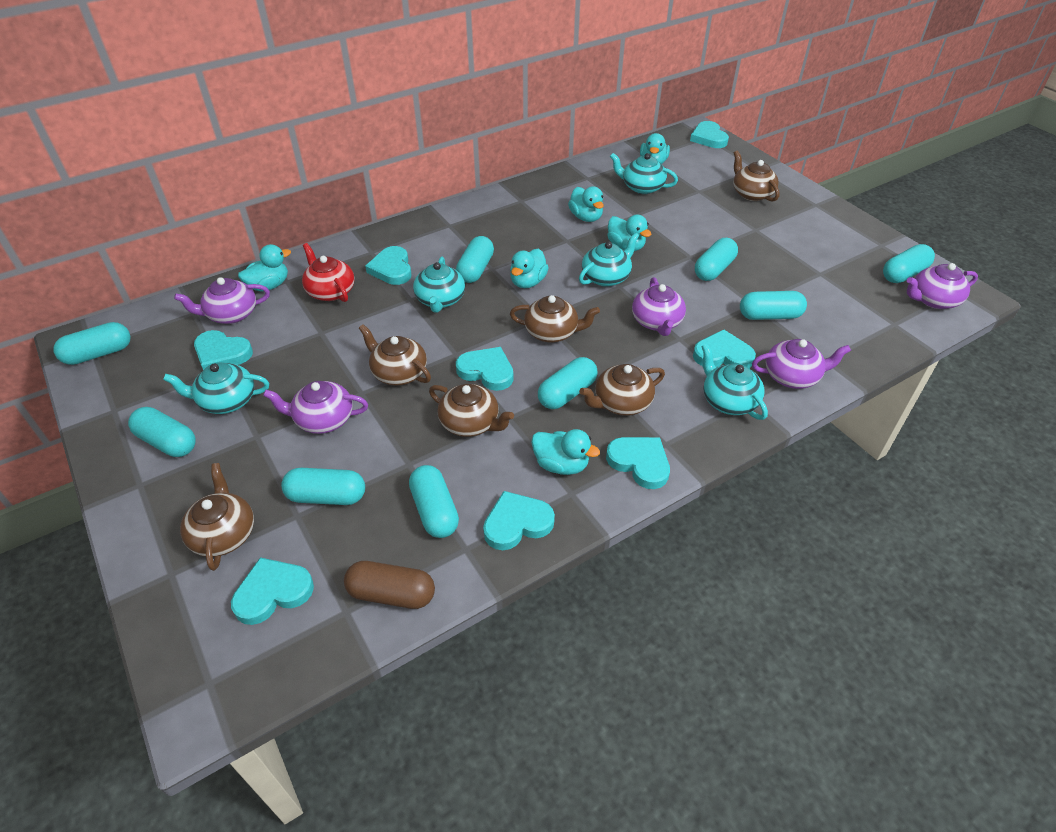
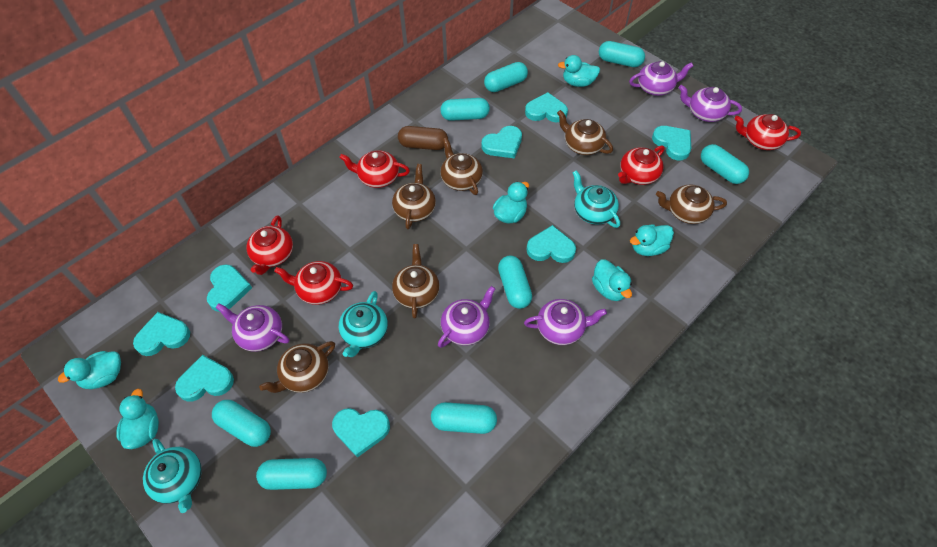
red teapot: 1 -> 5
turquoise capsule: 9 -> 8
turquoise teapot: 5 -> 3

